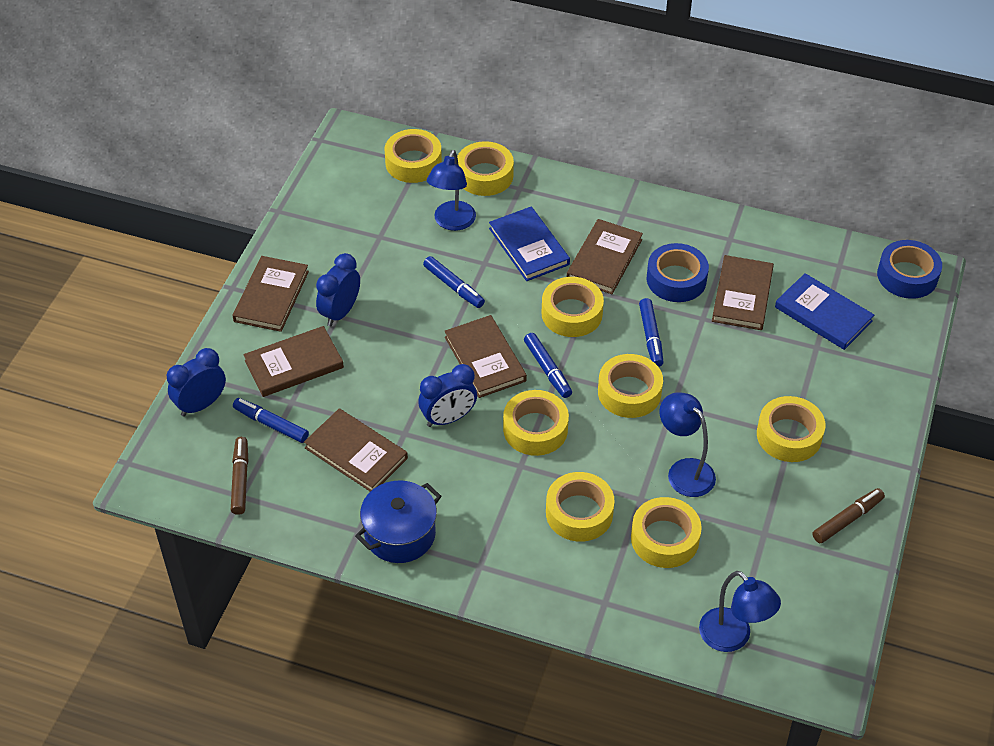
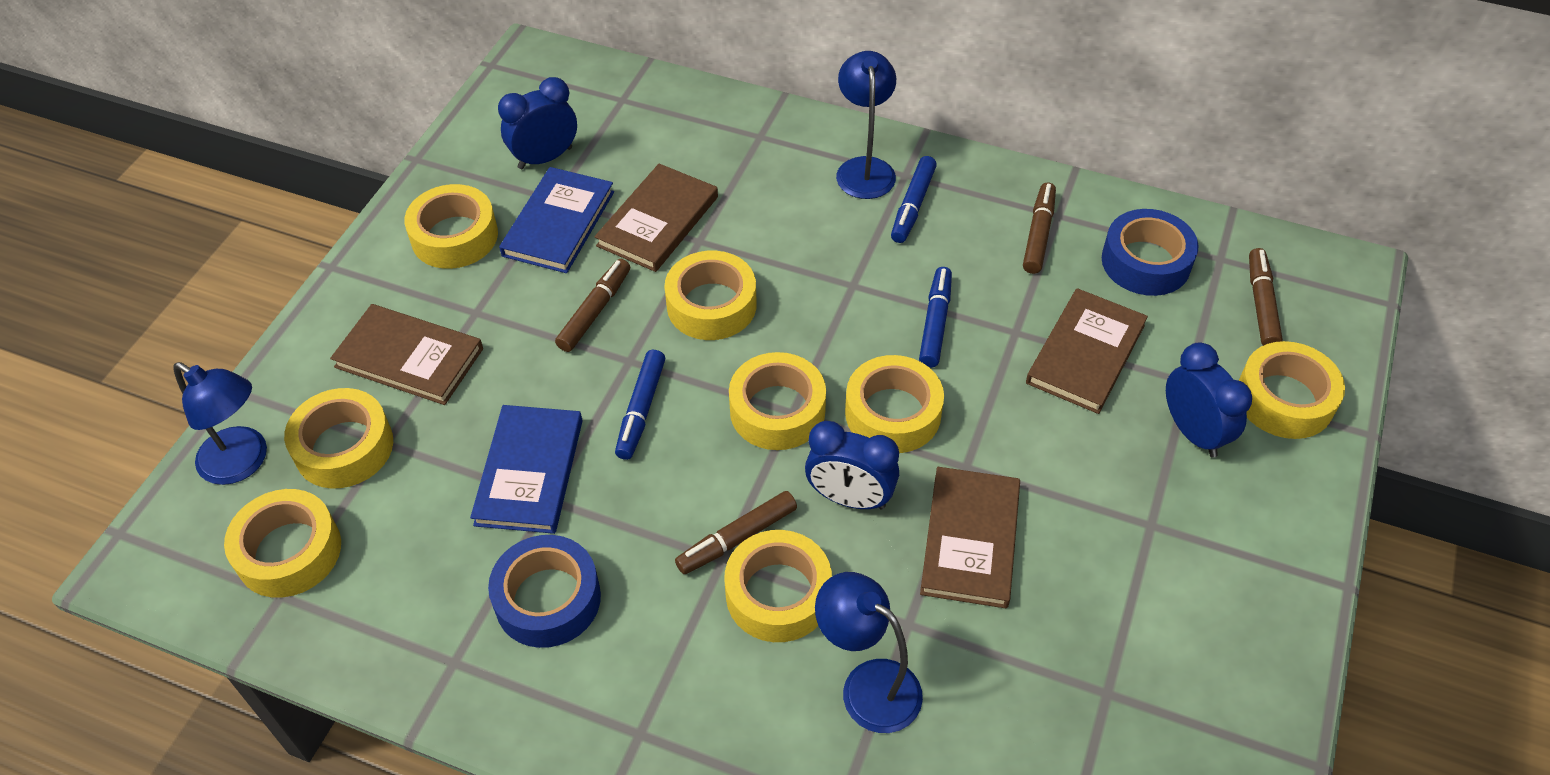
blue marker: 4 -> 3
blue pot: 1 -> 0
brown book: 6 -> 4
brown marker: 2 -> 4

